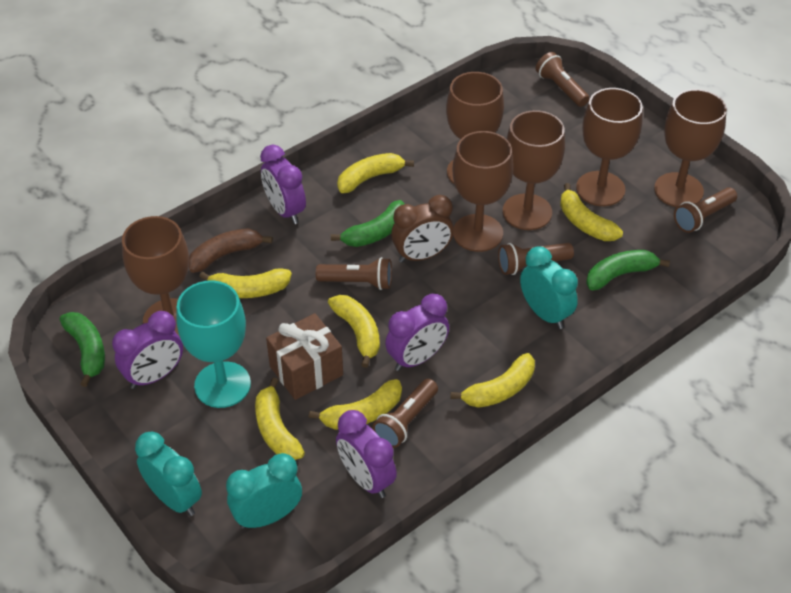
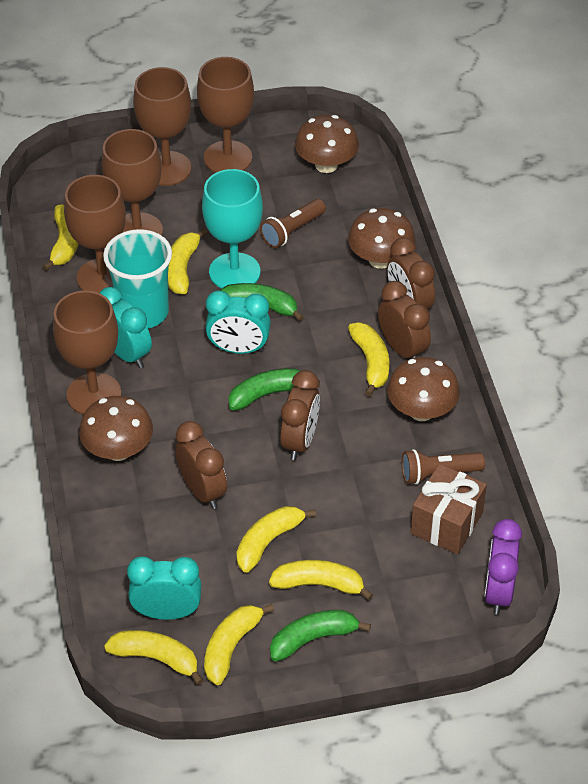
brown banana: 1 -> 0
brown clock: 1 -> 4
brown flashlight: 5 -> 2
brown goblet: 6 -> 5
brown mushroom: 0 -> 4
purple clock: 4 -> 1
turquoise cup: 0 -> 1

